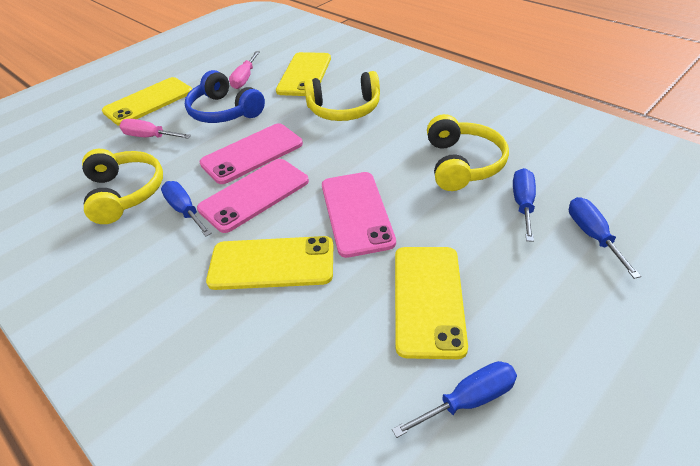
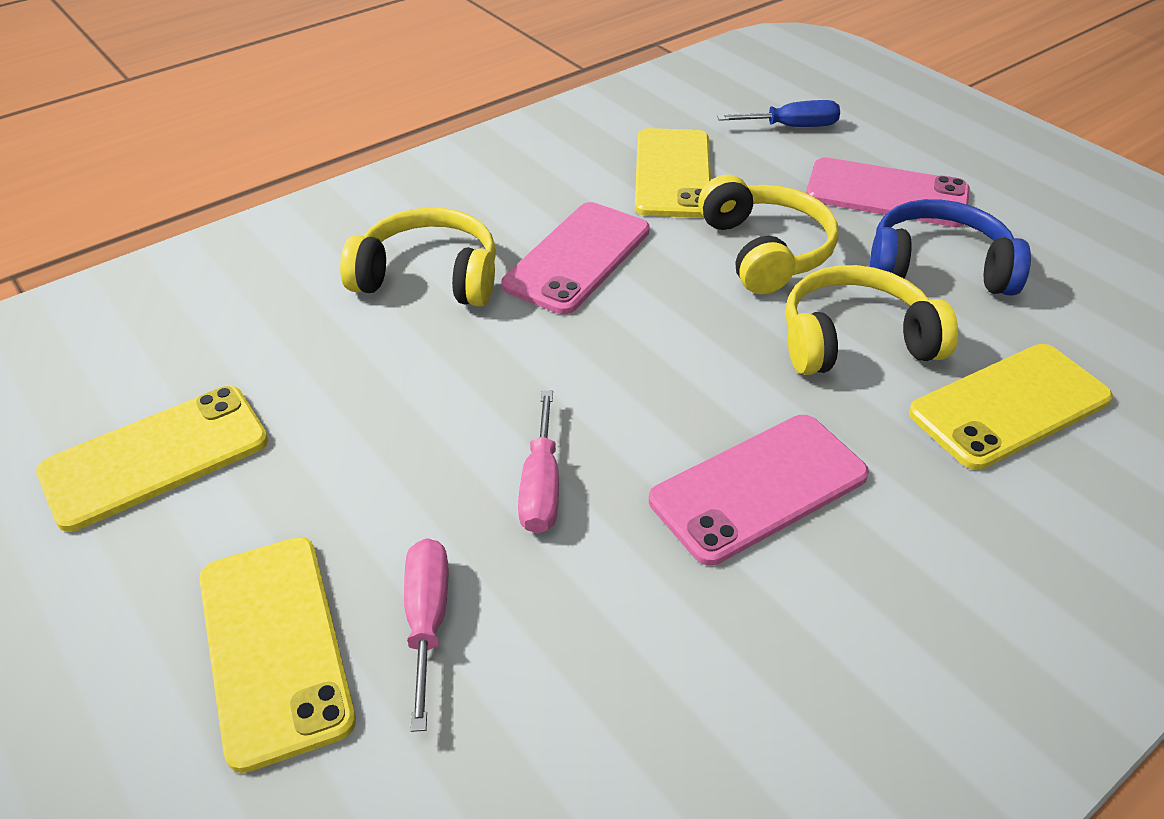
blue screwdriver: 4 -> 1

